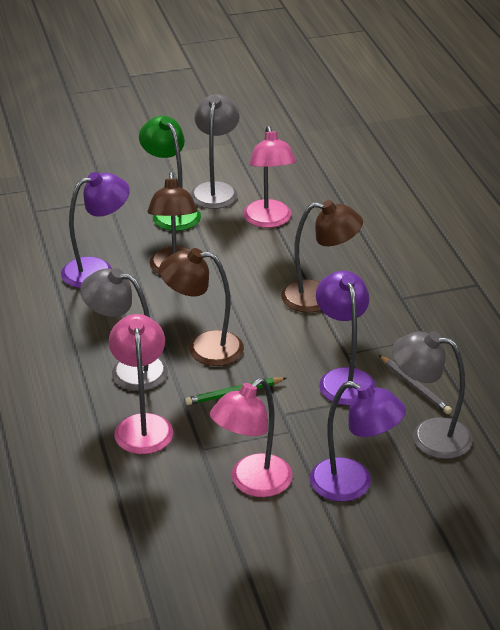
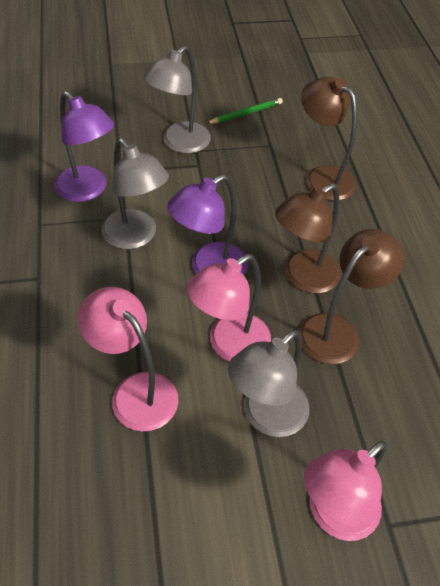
green lamp: 1 -> 0
grey pencil: 1 -> 0
purple lamp: 3 -> 2

